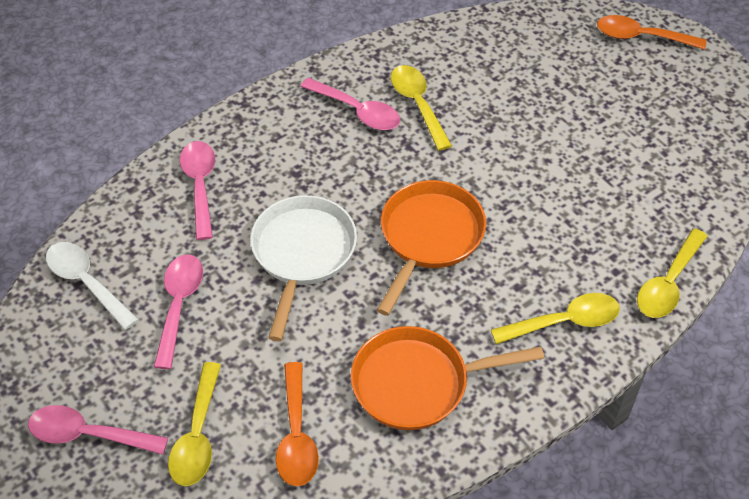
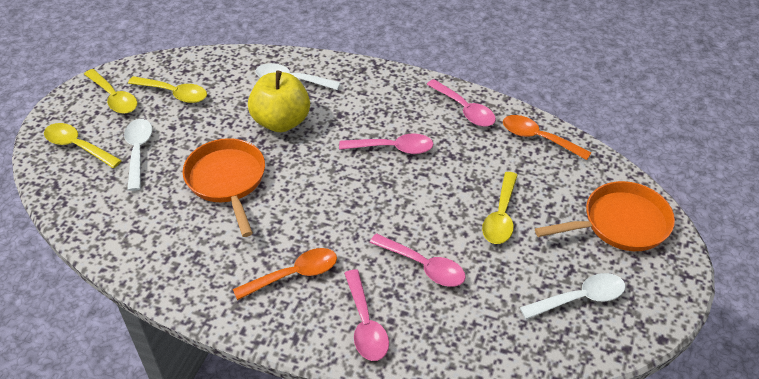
white pan: 1 -> 0
white spoon: 1 -> 3
yellow apple: 0 -> 1

